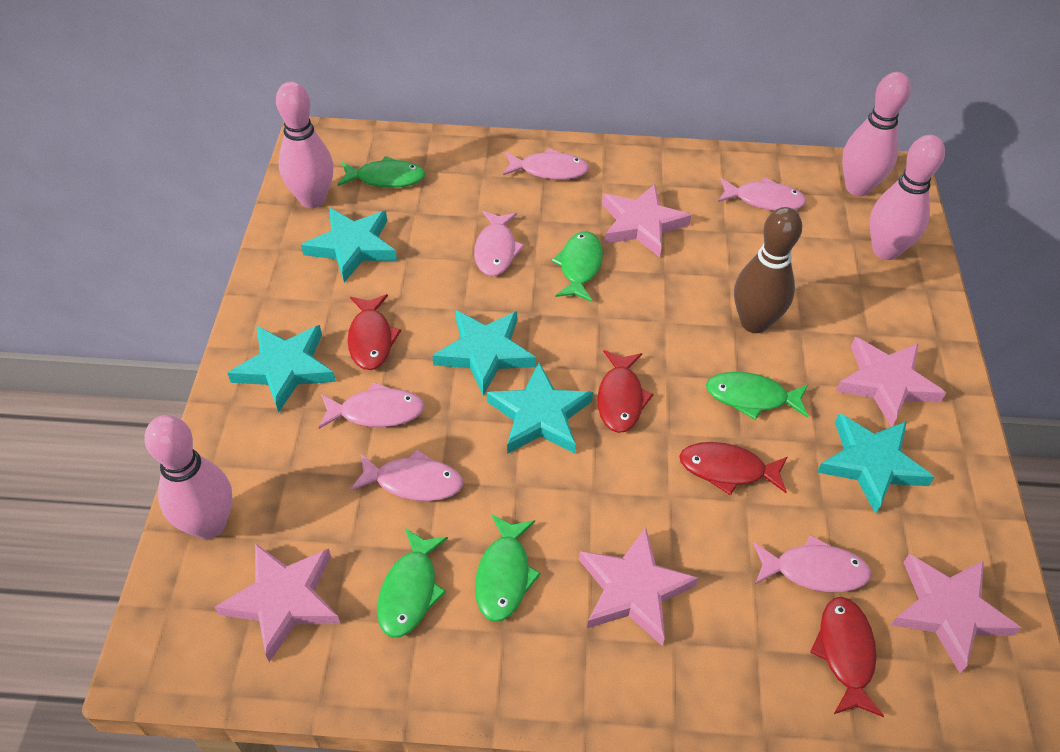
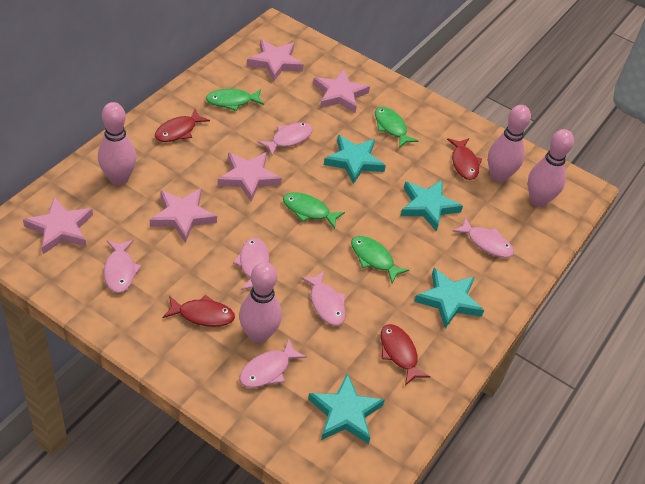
brown bowling pin: 1 -> 0
green fish: 5 -> 4
turquoise star: 5 -> 4

